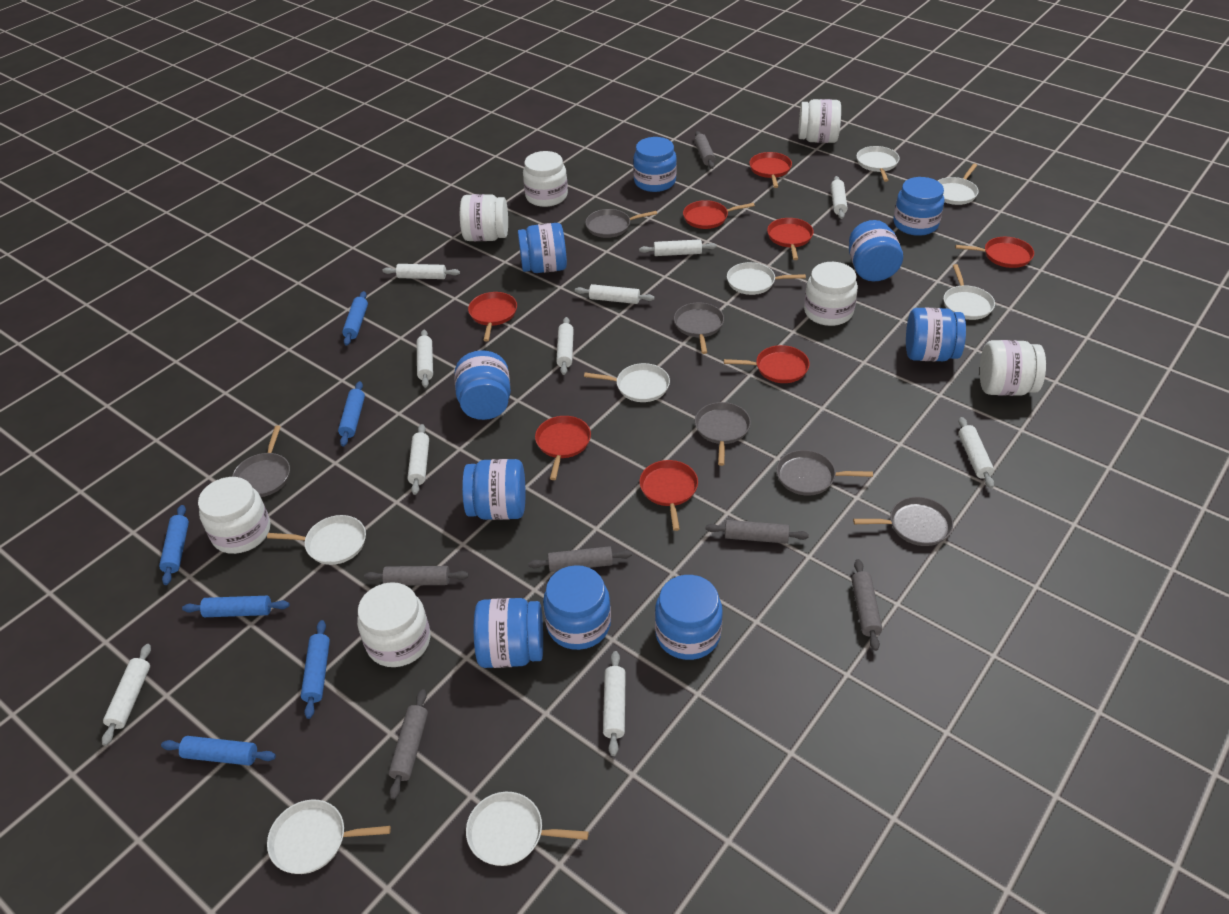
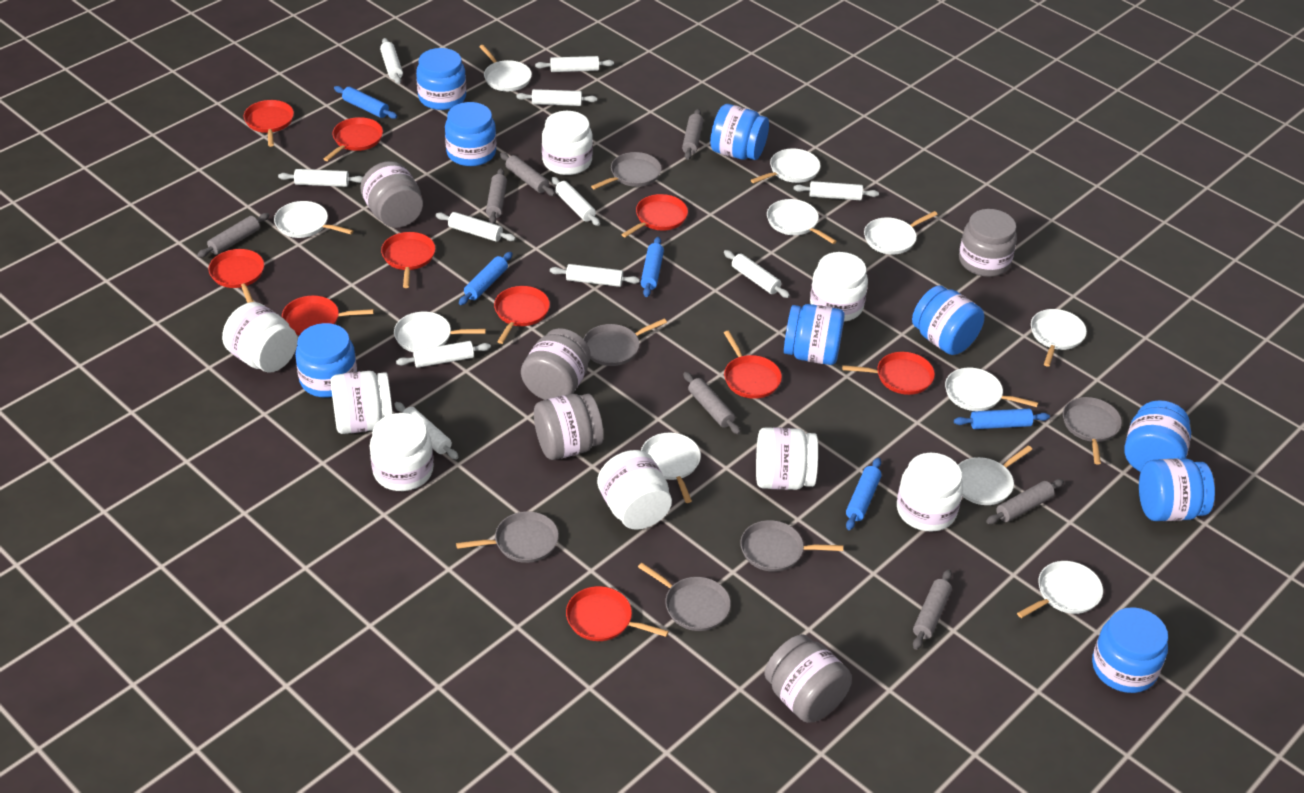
blue jar: 10 -> 9
blue rolling pin: 6 -> 5
grey jar: 0 -> 5
grey rolling pin: 6 -> 7
red pan: 8 -> 10
white jar: 7 -> 8
white pan: 8 -> 11
white rolling pin: 10 -> 11

